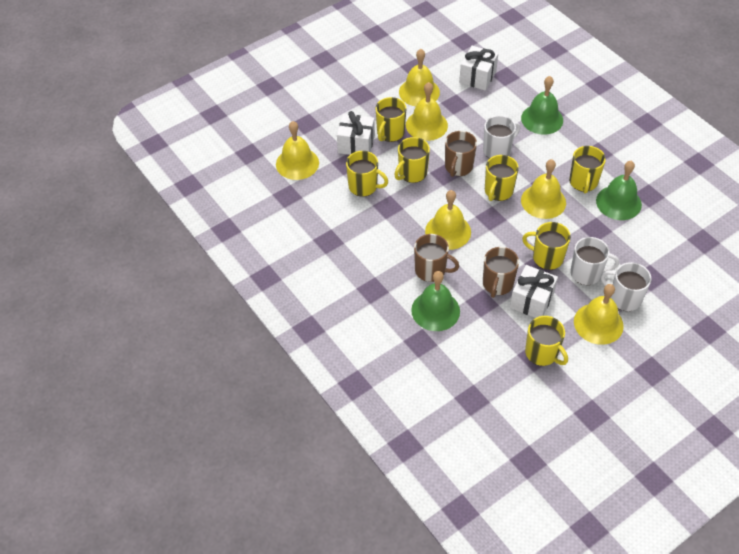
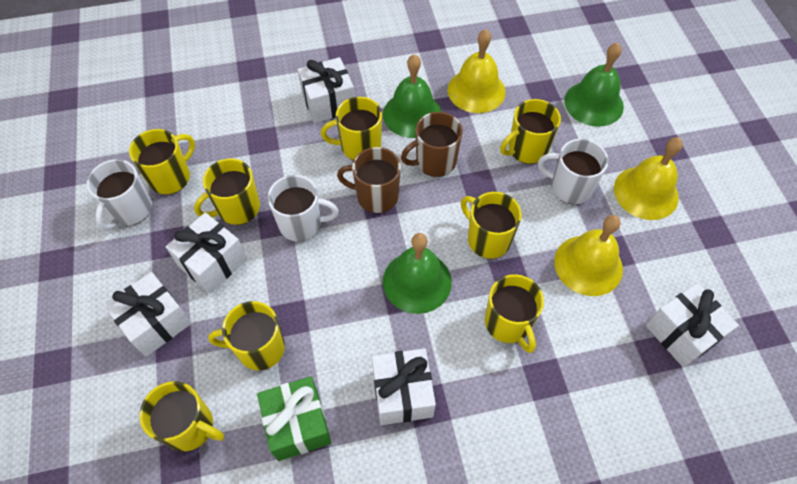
brown mug: 3 -> 2
green gift: 0 -> 1
white gift: 3 -> 5
yellow bell: 6 -> 3
yellow mug: 7 -> 8

